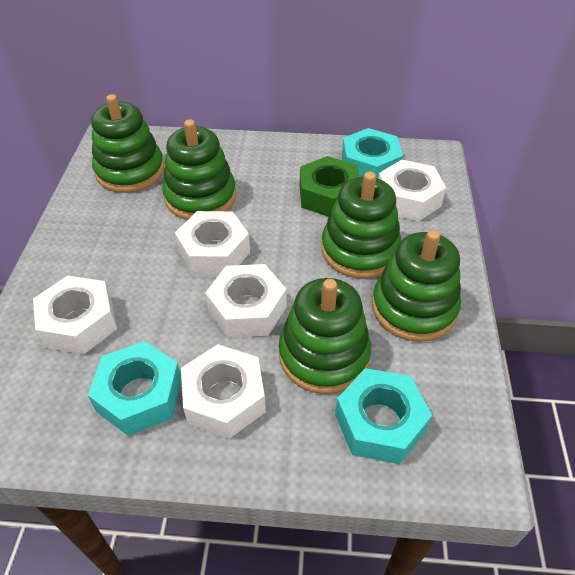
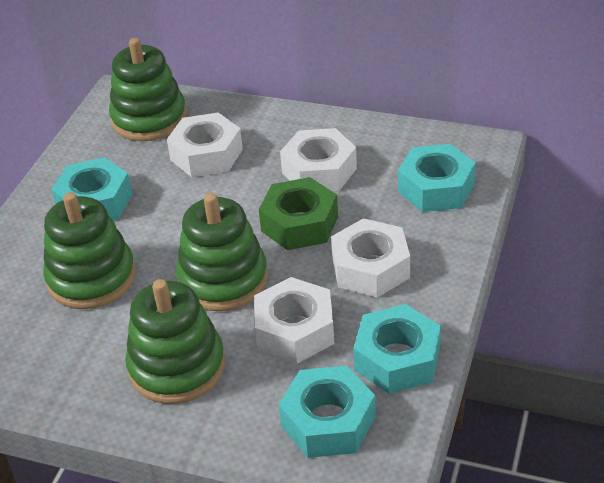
green stacking toy: 5 -> 4
turquoise nut: 3 -> 4
white nut: 5 -> 4

